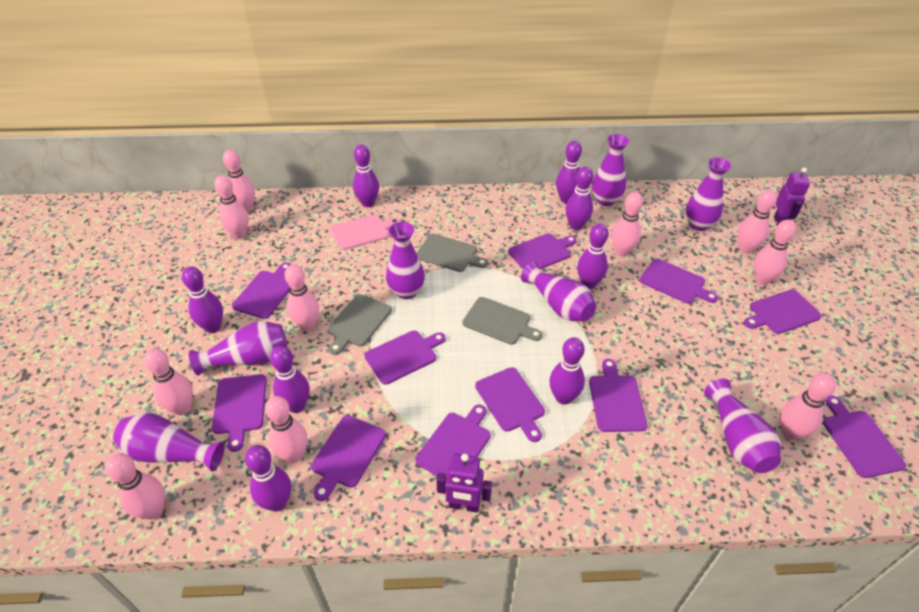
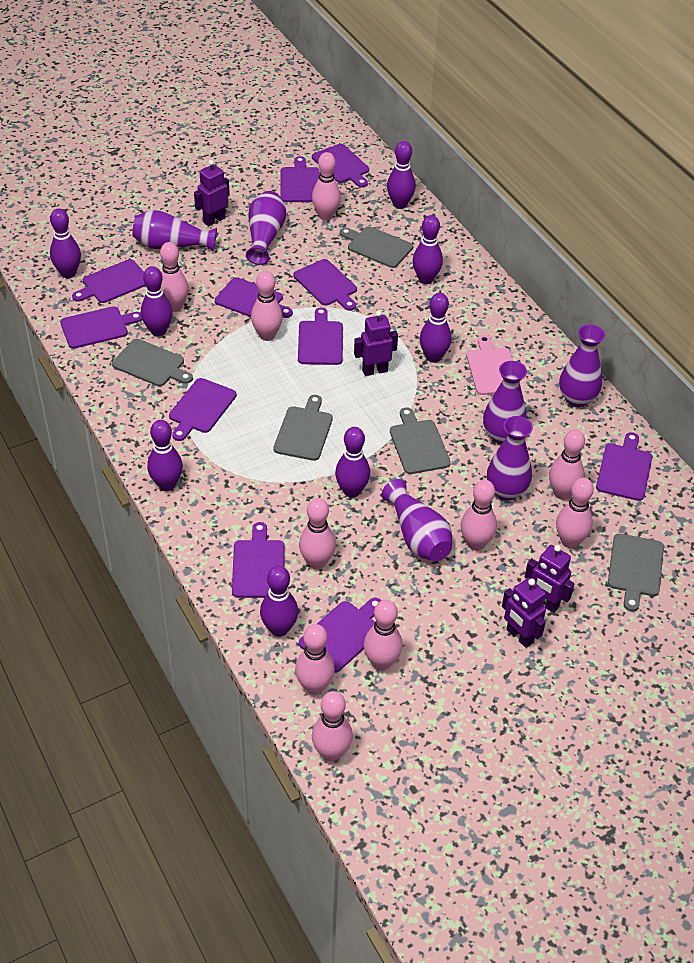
grey cutting board: 3 -> 5
purple robot: 2 -> 4
purple vase: 7 -> 6

